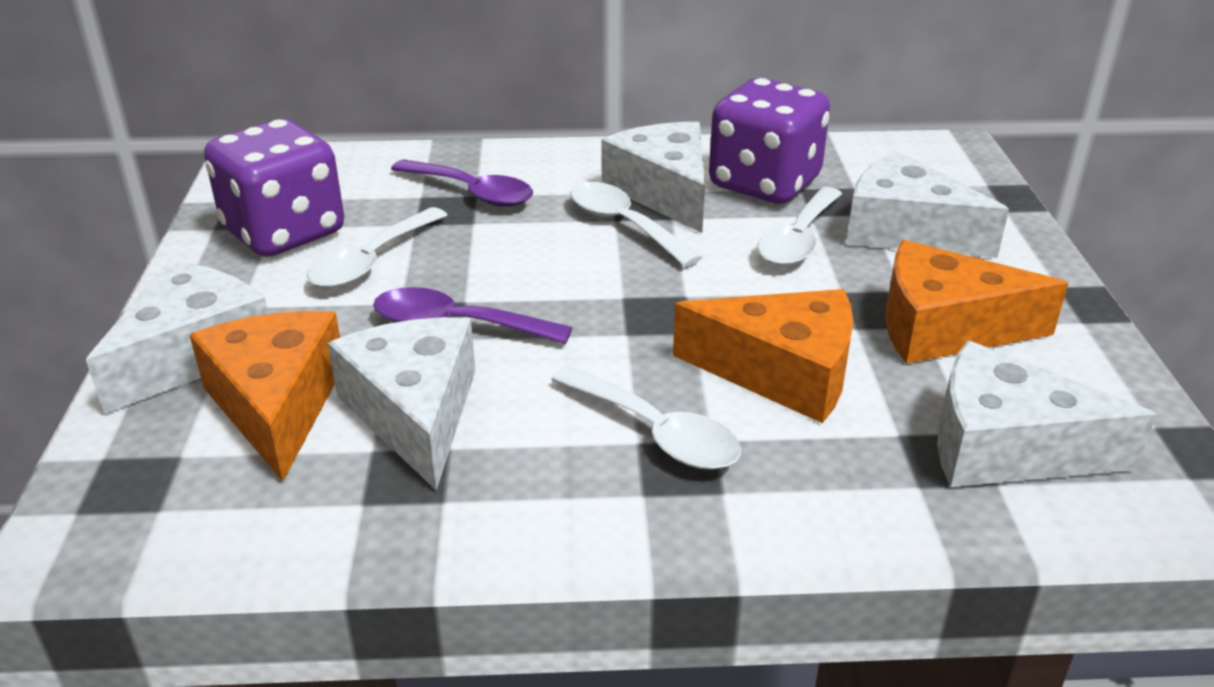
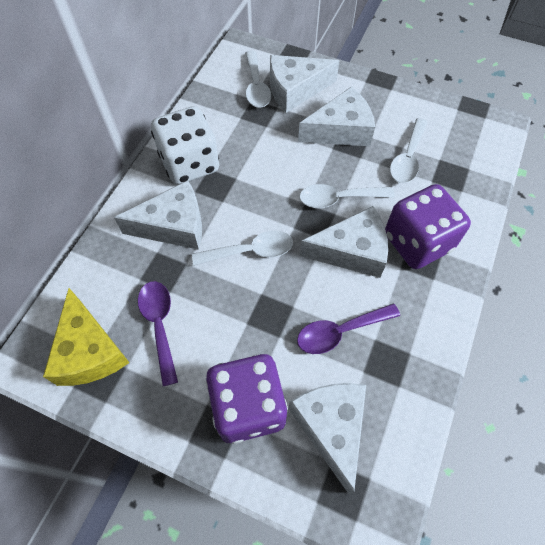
orange cheese: 3 -> 0
white dice: 0 -> 1
yellow cheese: 0 -> 1

